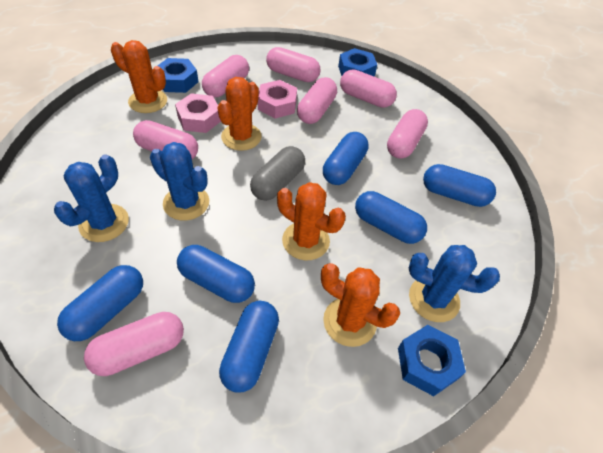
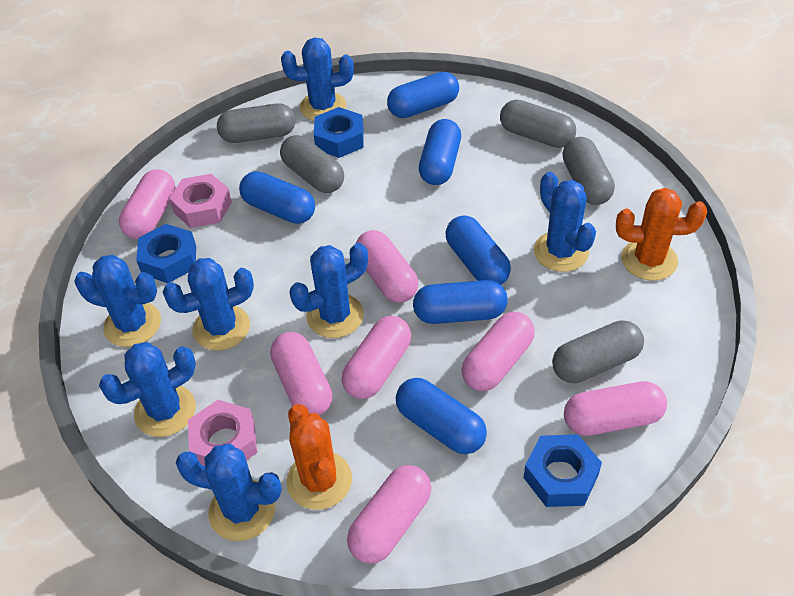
blue cactus: 3 -> 7
grey capsule: 1 -> 5
orange cactus: 4 -> 2

